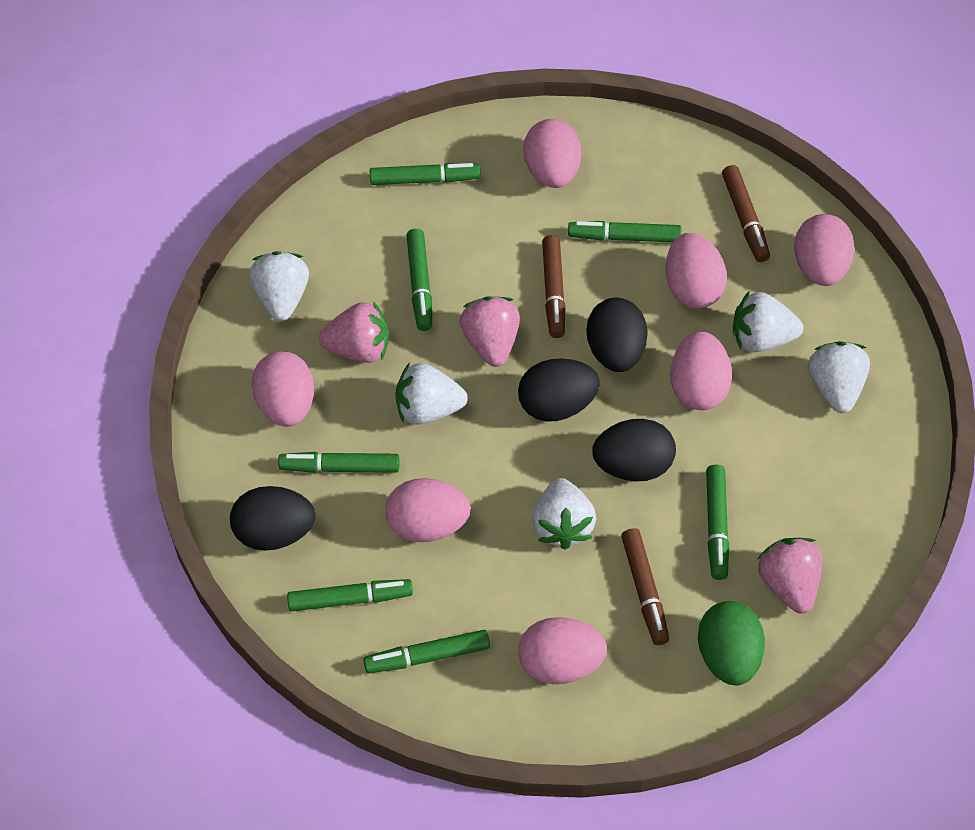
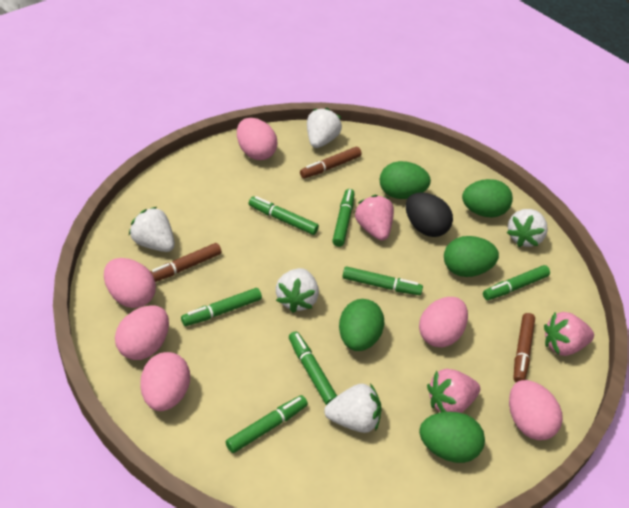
black egg: 4 -> 1
green egg: 1 -> 5
pink egg: 7 -> 6

